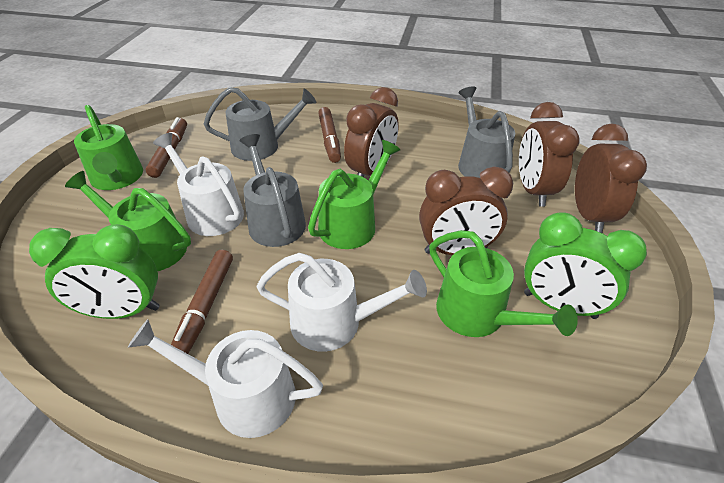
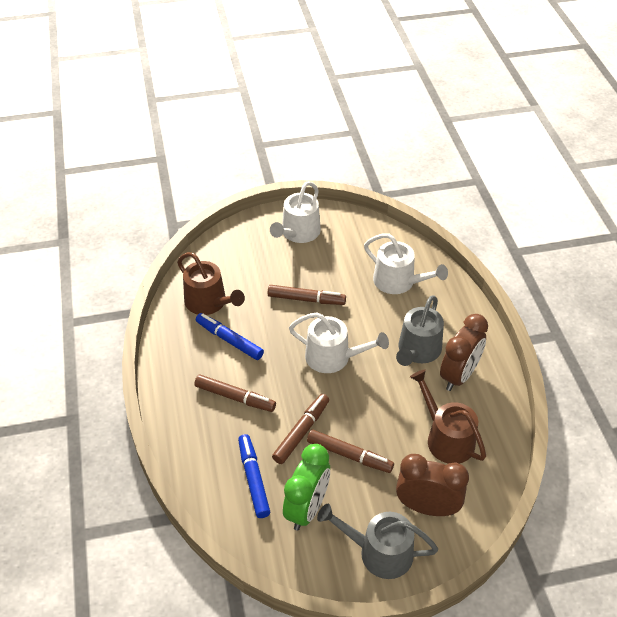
blue marker: 0 -> 2
brown clock: 4 -> 2
brown marker: 3 -> 4
brown watering can: 0 -> 2
green clock: 2 -> 1
green watering can: 4 -> 0
grey watering can: 3 -> 2

